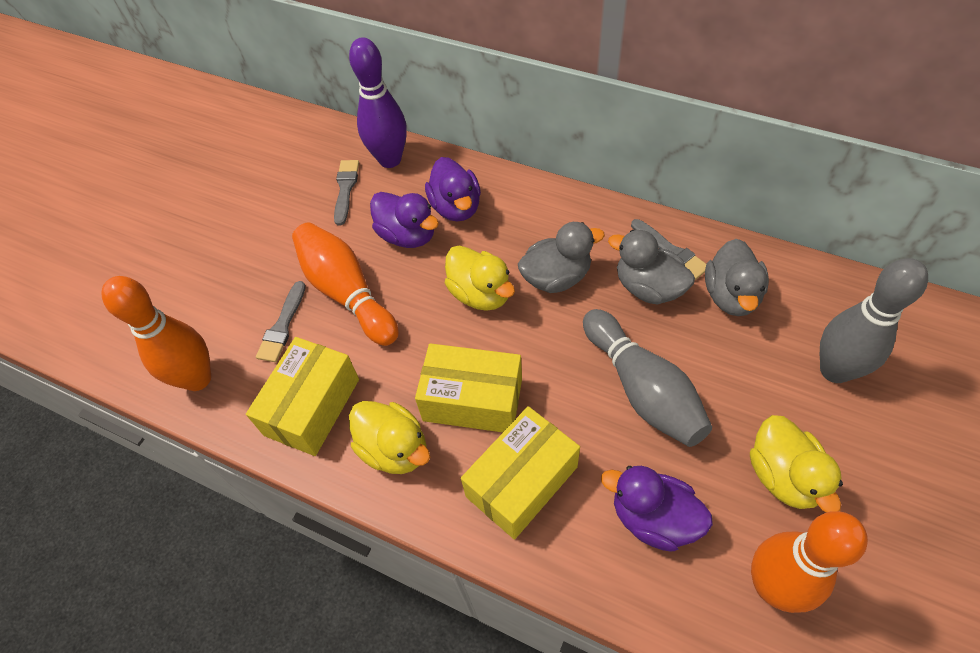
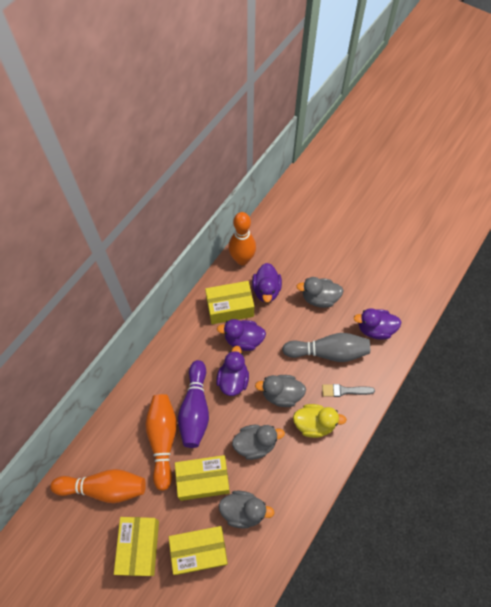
grey bowling pin: 2 -> 1
grey brush: 3 -> 1
grey duck: 3 -> 4
purple duck: 3 -> 4
yellow box: 3 -> 4
yellow duck: 3 -> 1

